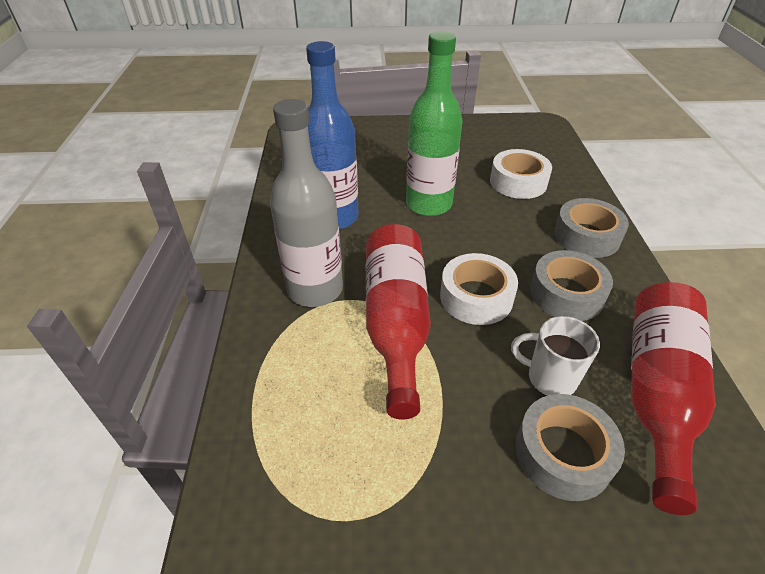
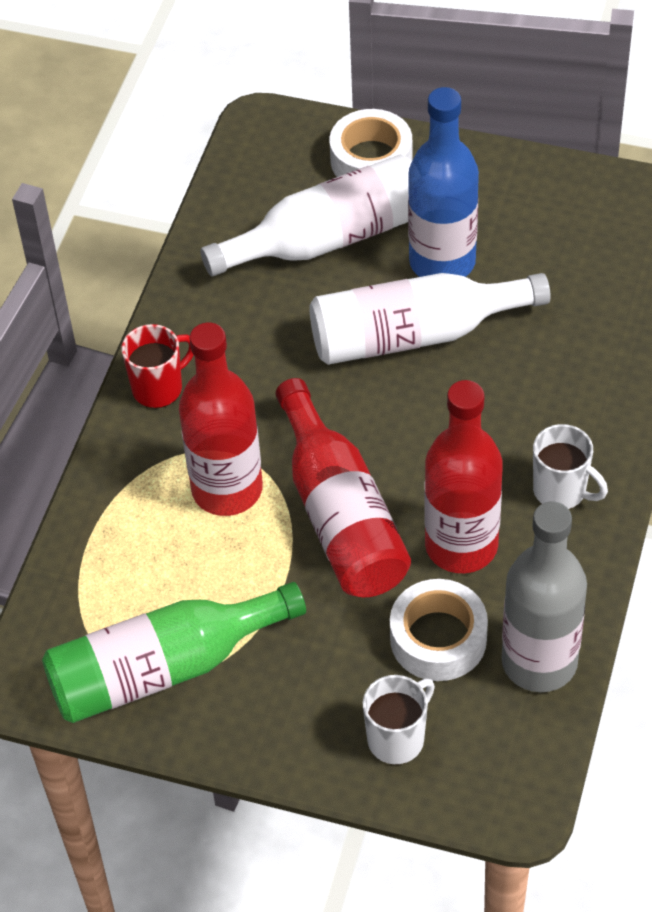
grey tape: 3 -> 0
red bottle: 2 -> 3
red mug: 0 -> 1
white bottle: 0 -> 2
white mug: 1 -> 2

